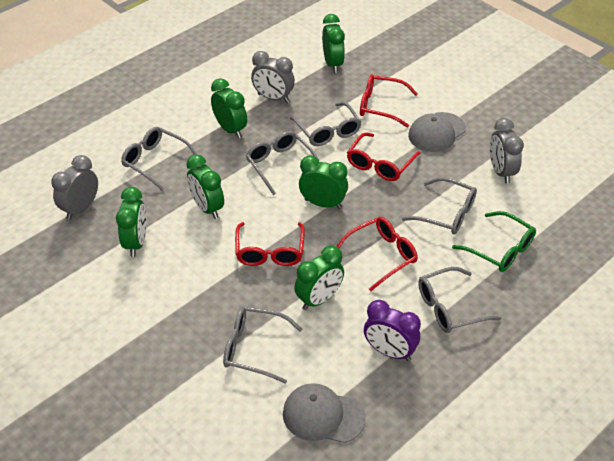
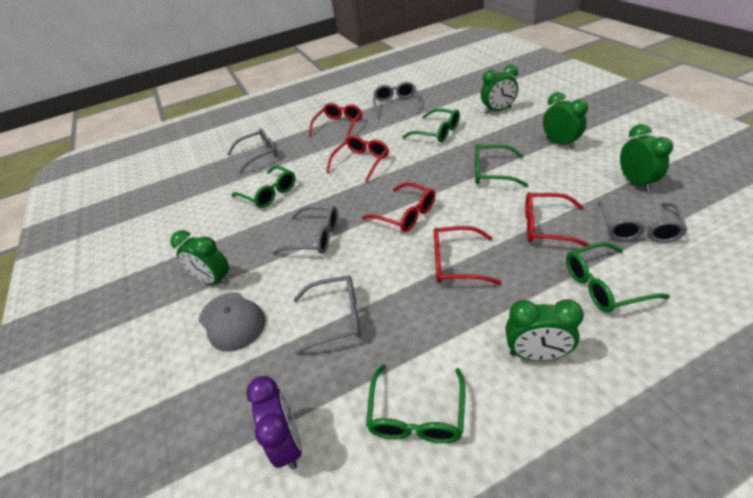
green clock: 6 -> 5
green glasses: 1 -> 5
grey cap: 2 -> 1
grey clock: 3 -> 0
grey glasses: 6 -> 5
red glasses: 4 -> 5

